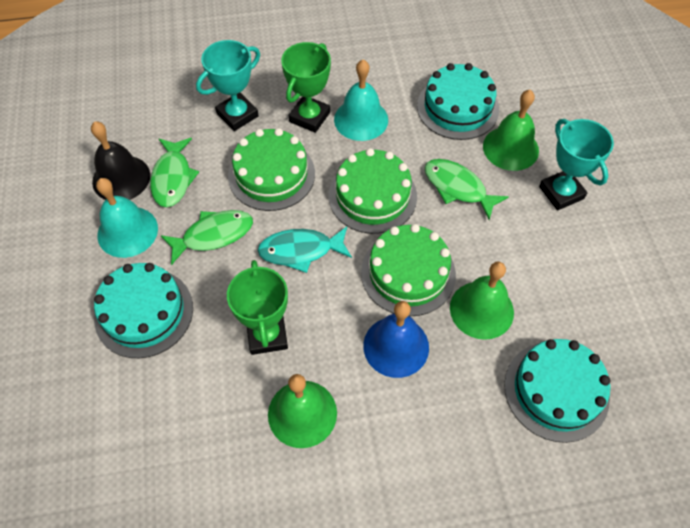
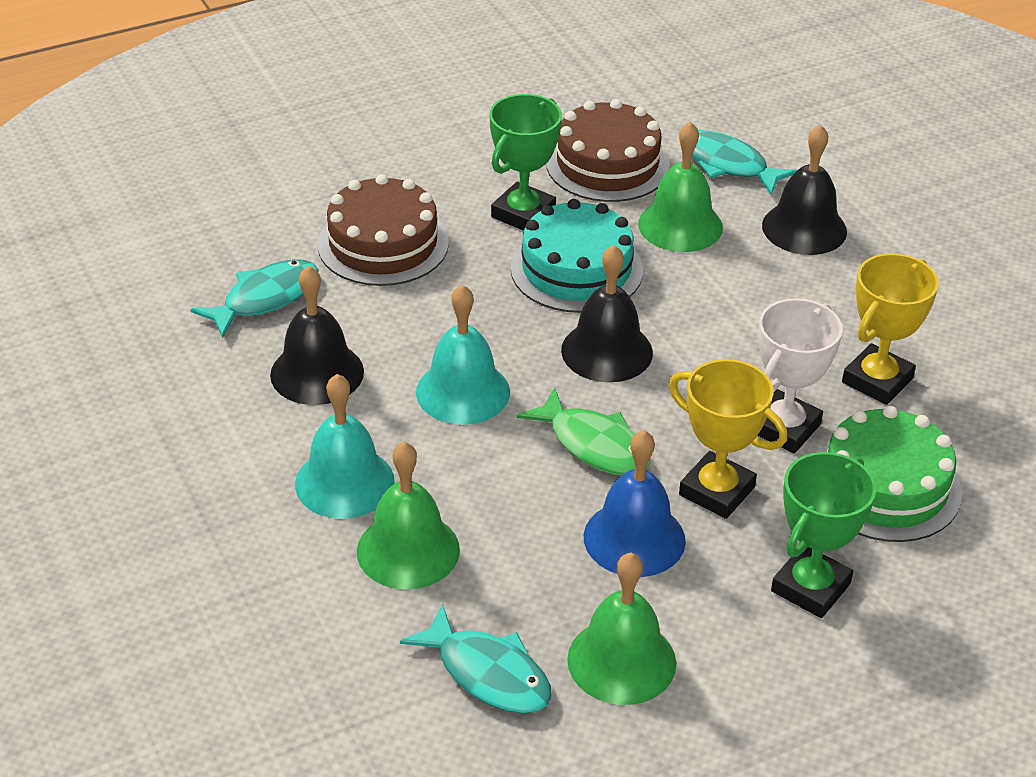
black bell: 1 -> 3
brown cake: 0 -> 2
green cake: 3 -> 1
green fish: 3 -> 1
turquoise cake: 3 -> 1
turquoise fish: 1 -> 3
turquoise trophy: 2 -> 0
white trophy: 0 -> 1
yellow trophy: 0 -> 2

